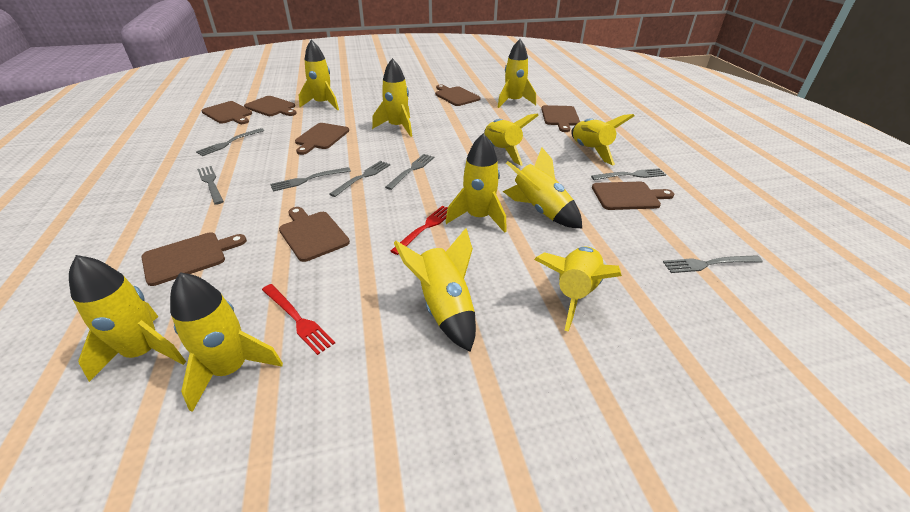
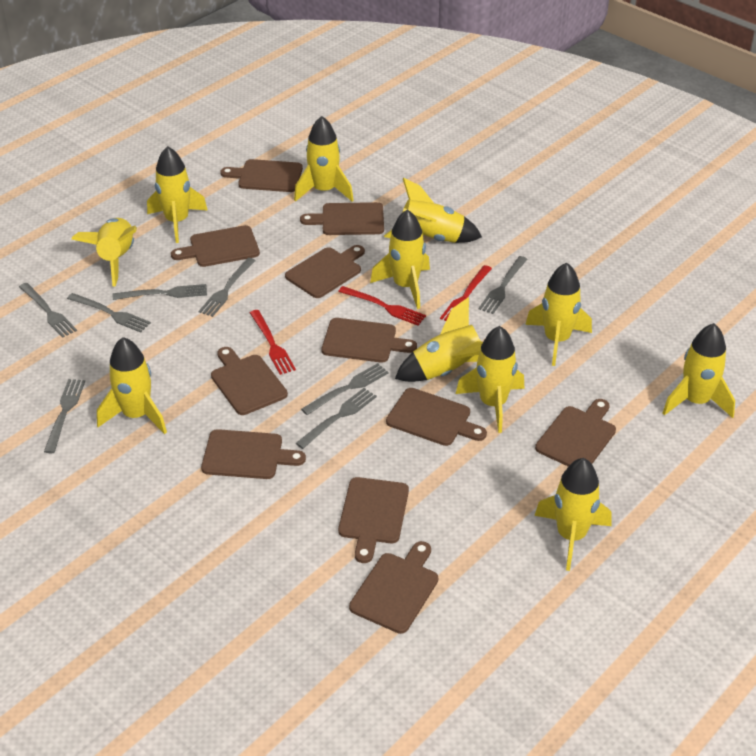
brown cutting board: 8 -> 11
grey fork: 7 -> 8
red fork: 2 -> 3

